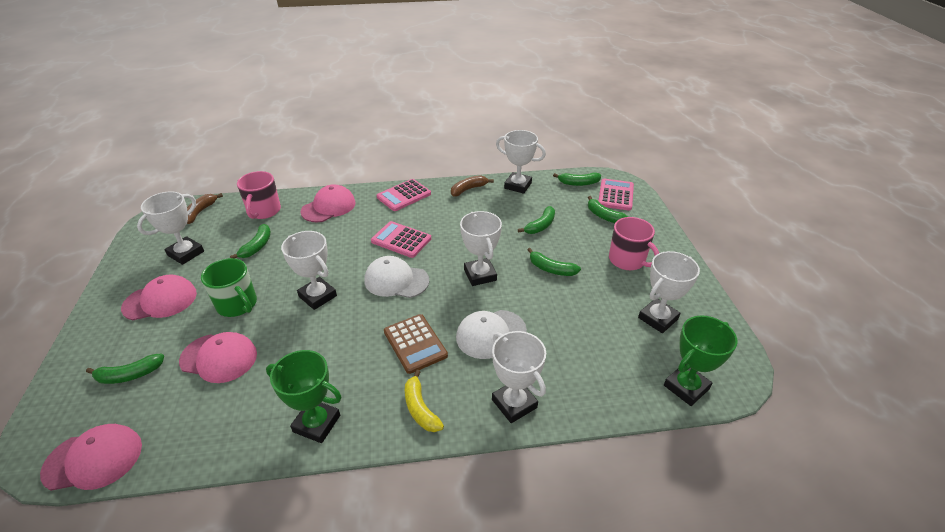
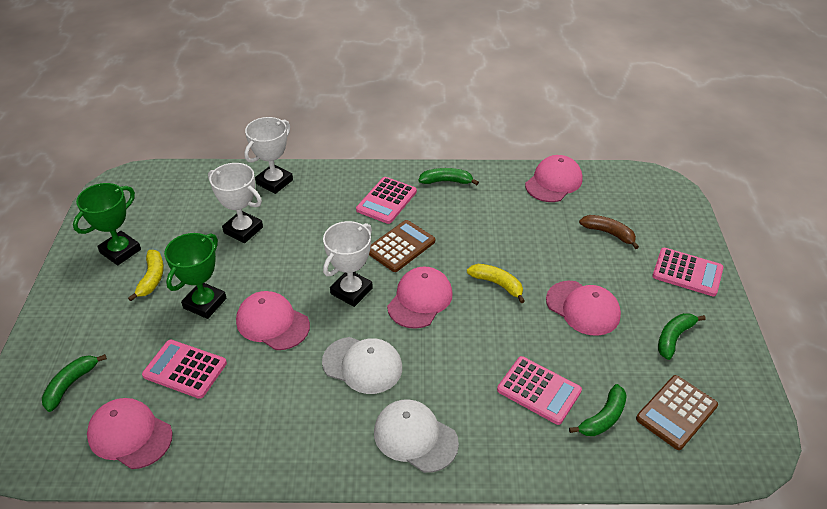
brown banana: 2 -> 1
brown calculator: 1 -> 2
green banana: 6 -> 4
green mug: 1 -> 0
pink calculator: 3 -> 4
pink cap: 4 -> 5
pink mug: 2 -> 0
white trophy: 6 -> 3
yellow banana: 1 -> 2

